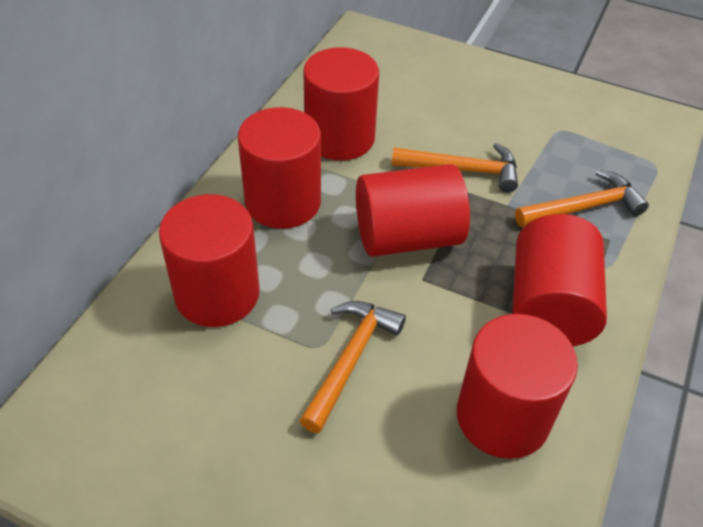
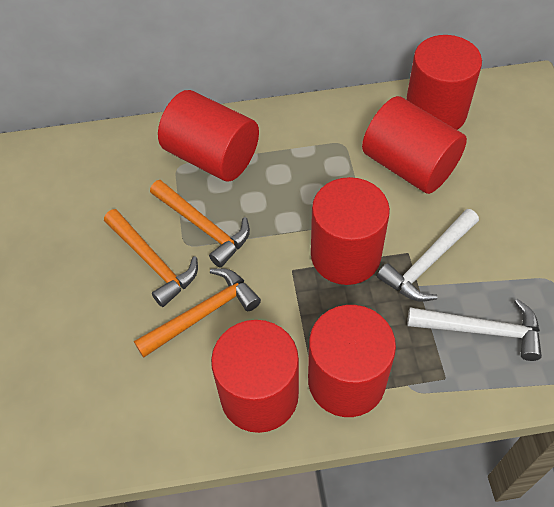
white hammer: 0 -> 2

